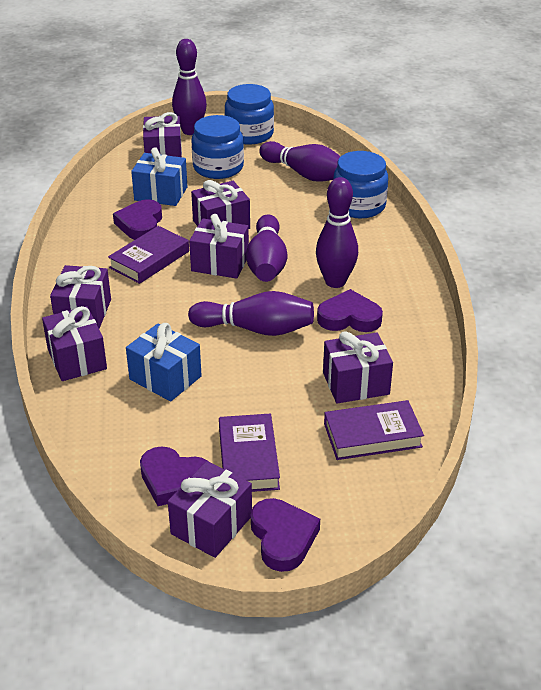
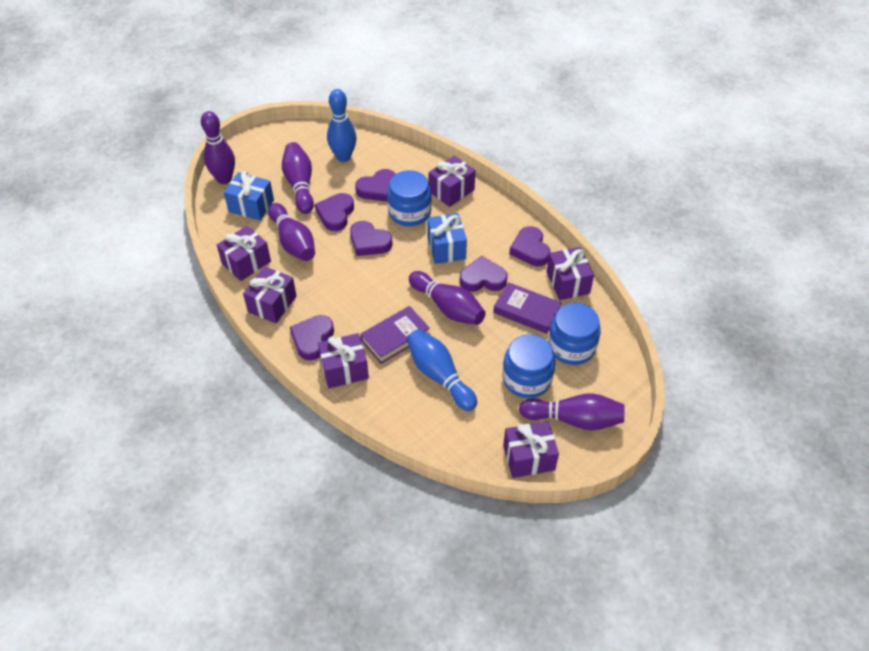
blue bowling pin: 0 -> 2
purple book: 3 -> 2
purple gift: 7 -> 6
purple heart: 4 -> 6

